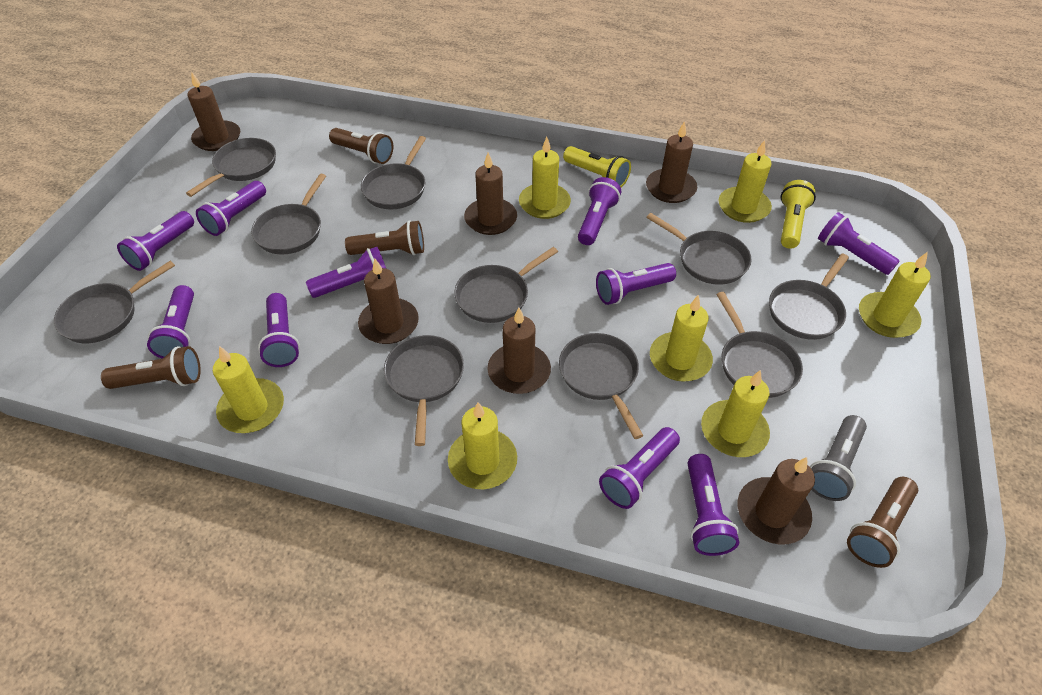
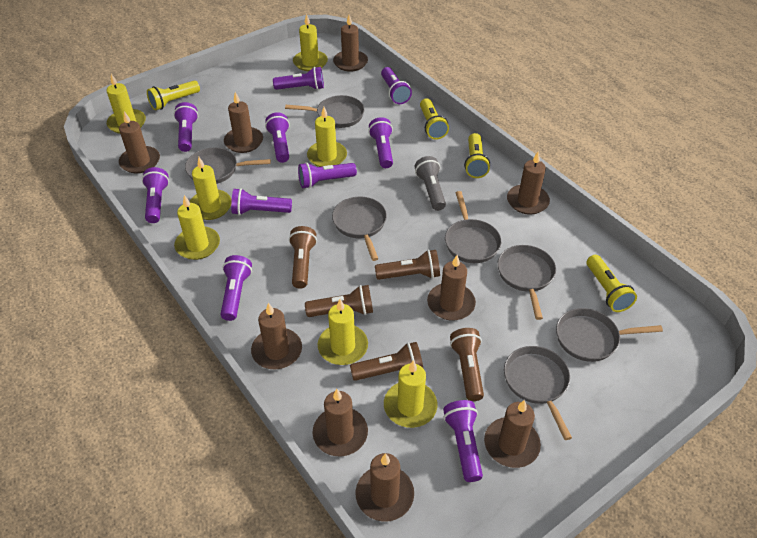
brown candle: 6 -> 9
brown flashlight: 4 -> 5
grey pan: 10 -> 7
yellow flashlight: 2 -> 4

